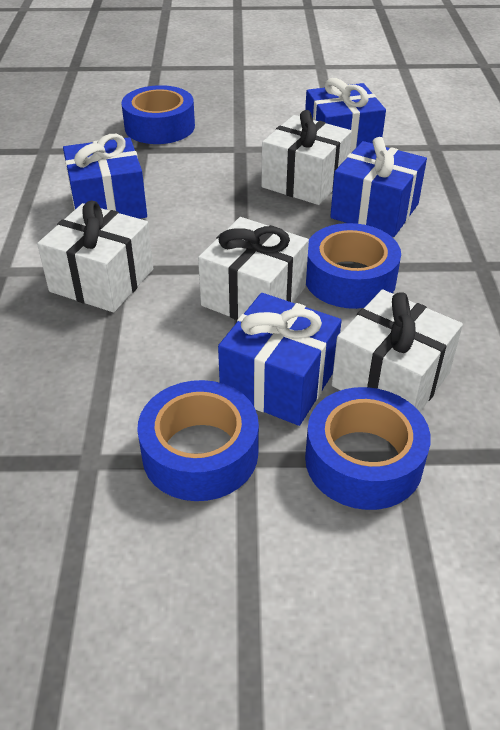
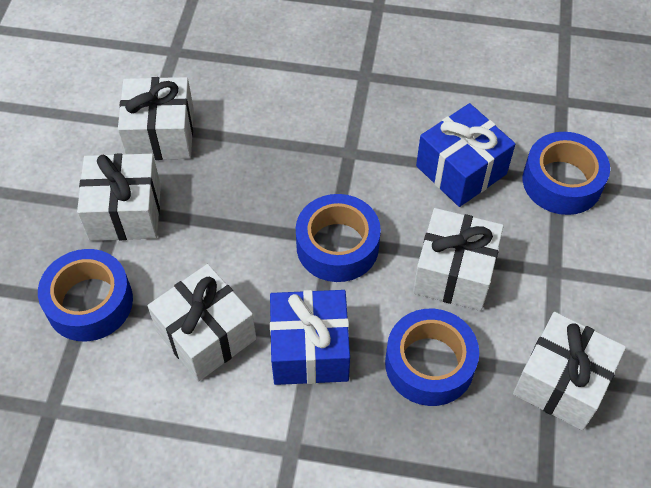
blue gift: 4 -> 2
white gift: 4 -> 5

